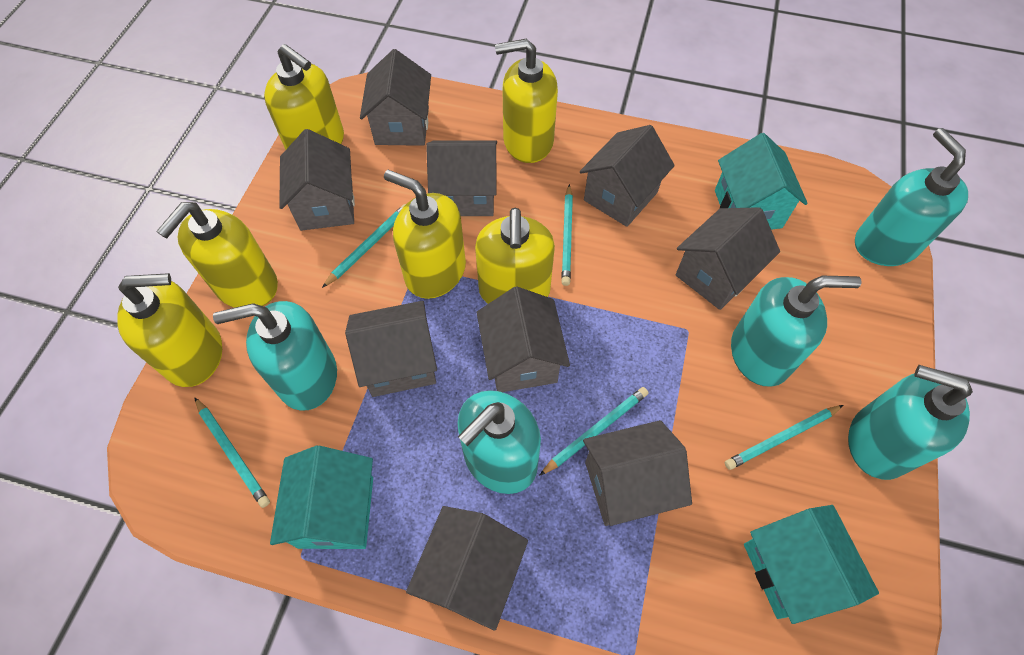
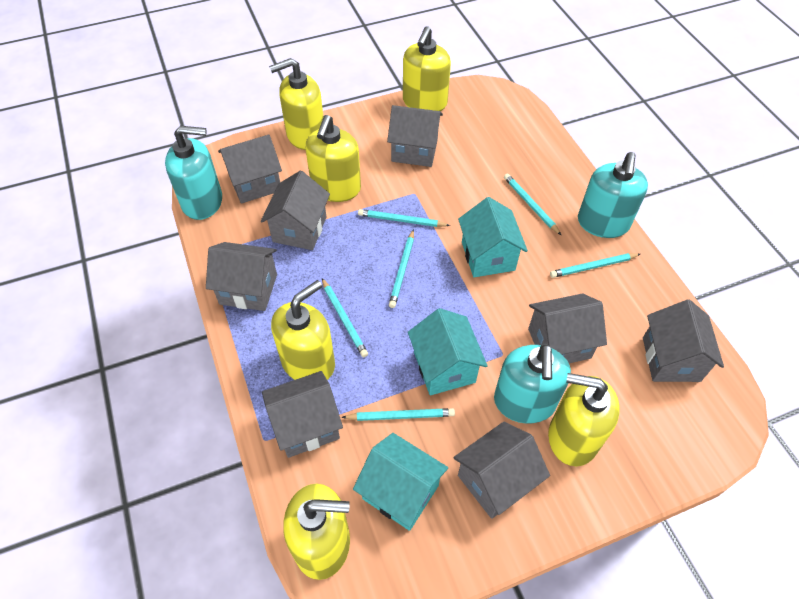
grey house: 9 -> 8
turquoise pencil: 5 -> 6
turquoise soap dispenser: 5 -> 3

